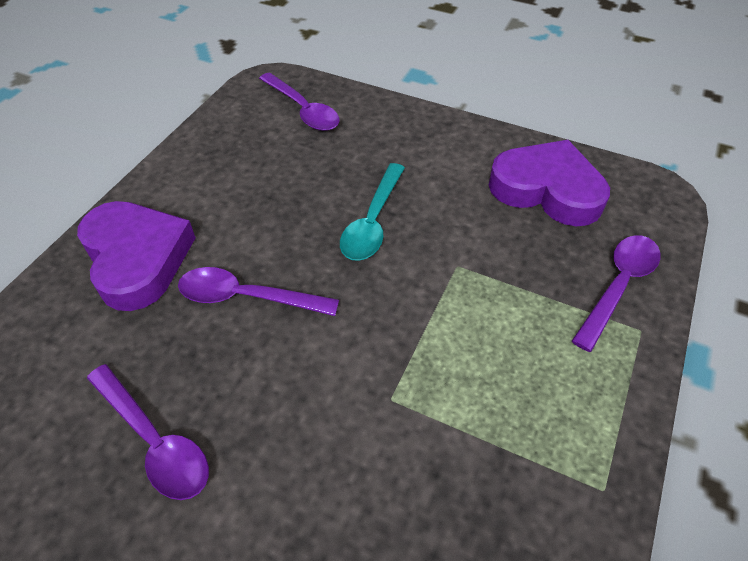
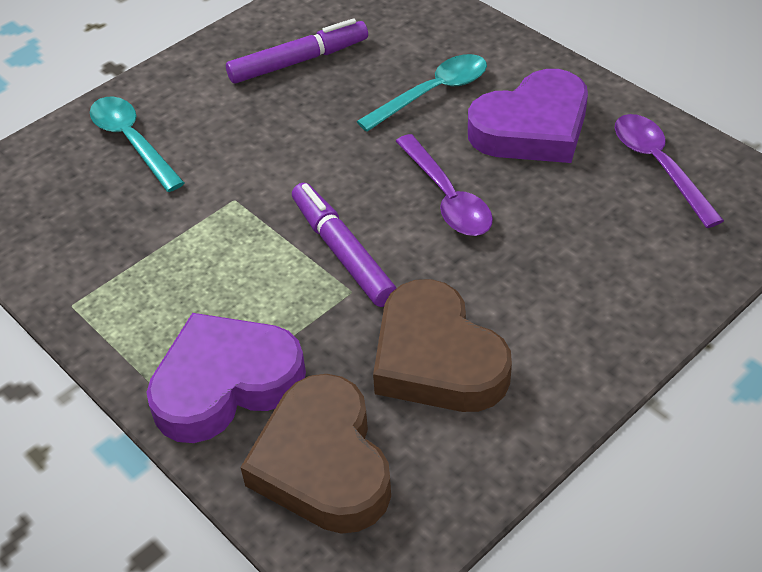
brown heart: 0 -> 2
purple marker: 0 -> 2
purple spoon: 4 -> 2
turquoise spoon: 1 -> 2

